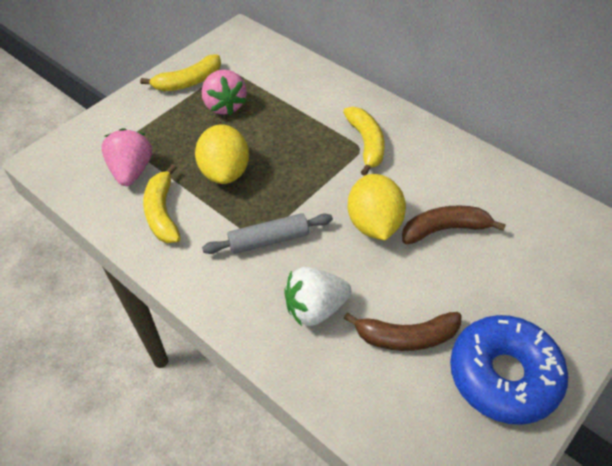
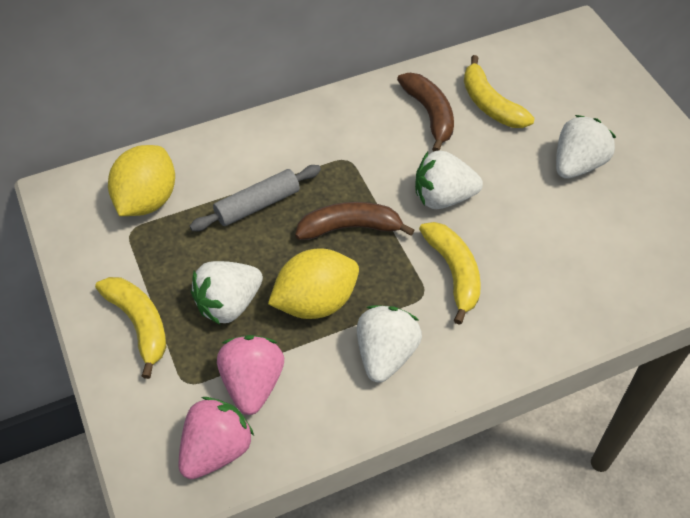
blue donut: 1 -> 0
white strawberry: 1 -> 4

